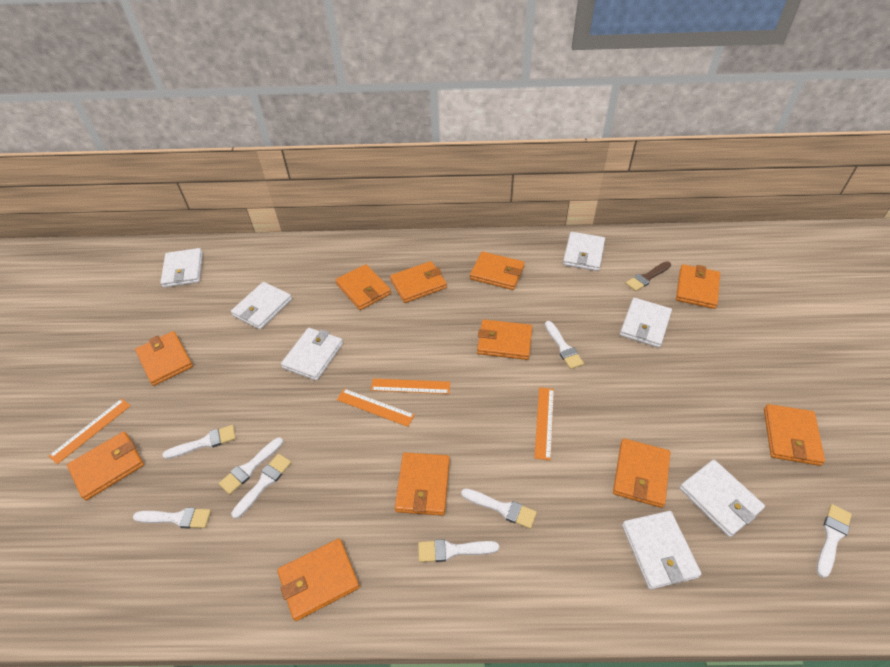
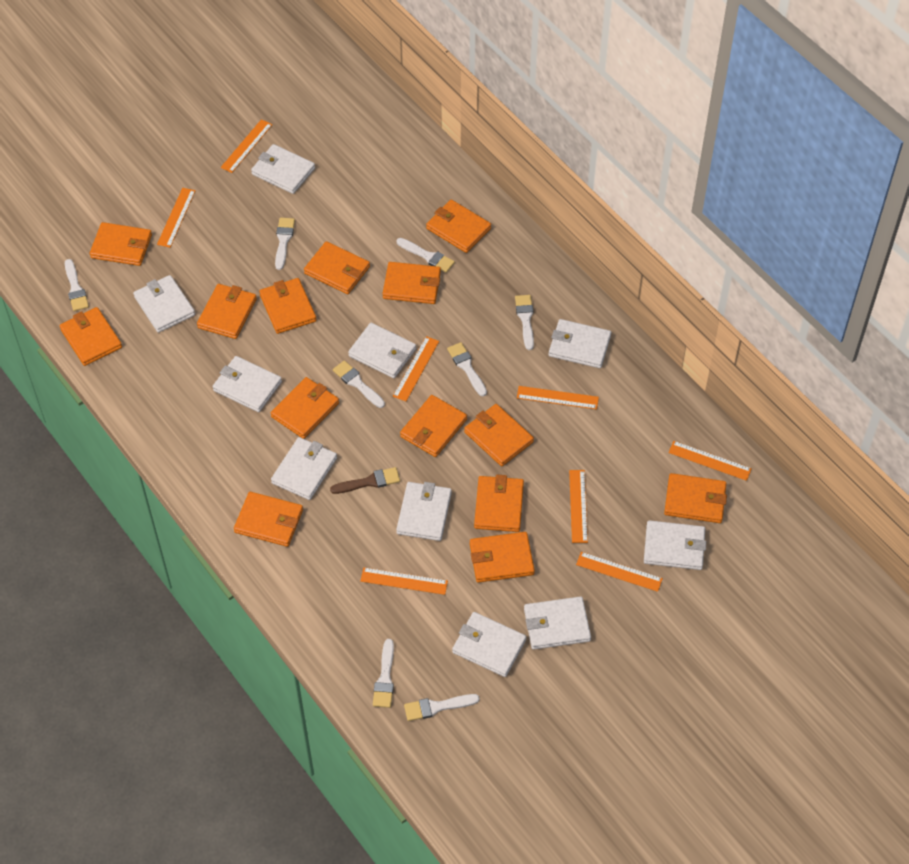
orange ruler: 4 -> 8
orange wallet: 11 -> 14
white wallet: 7 -> 10

